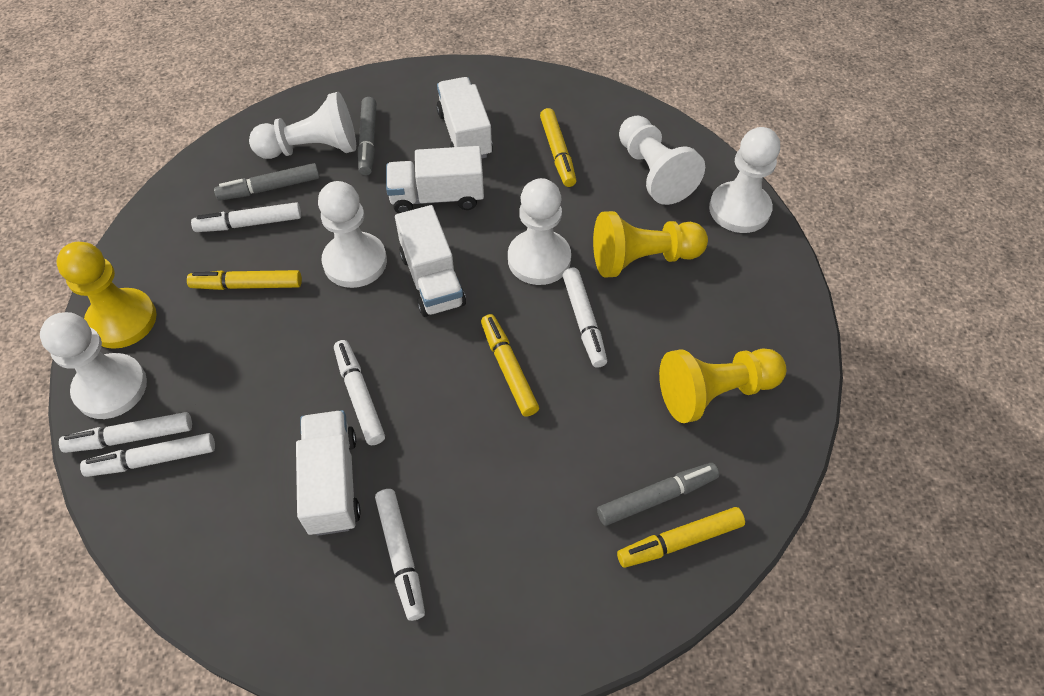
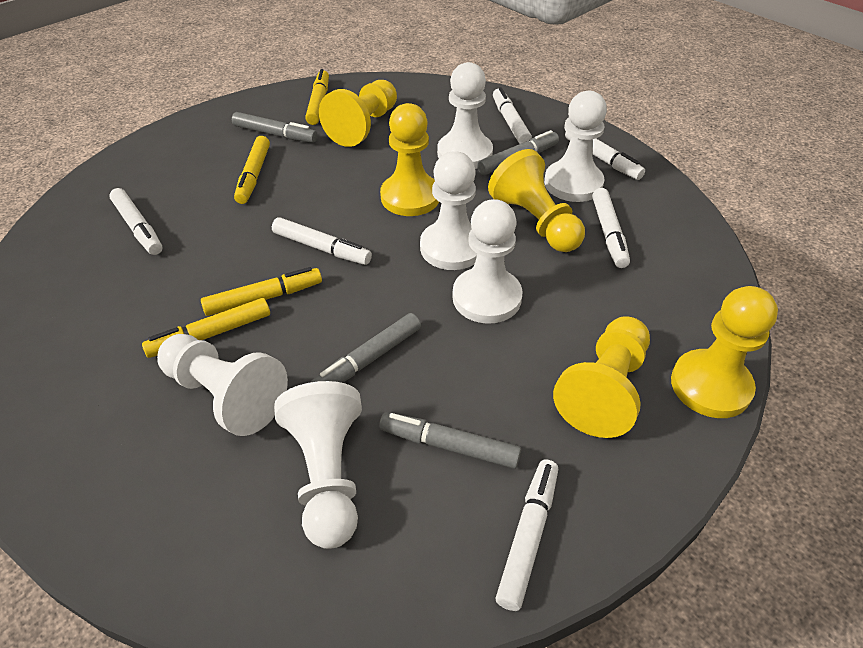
grey marker: 3 -> 4
white truck: 4 -> 0
yellow pawn: 3 -> 5

